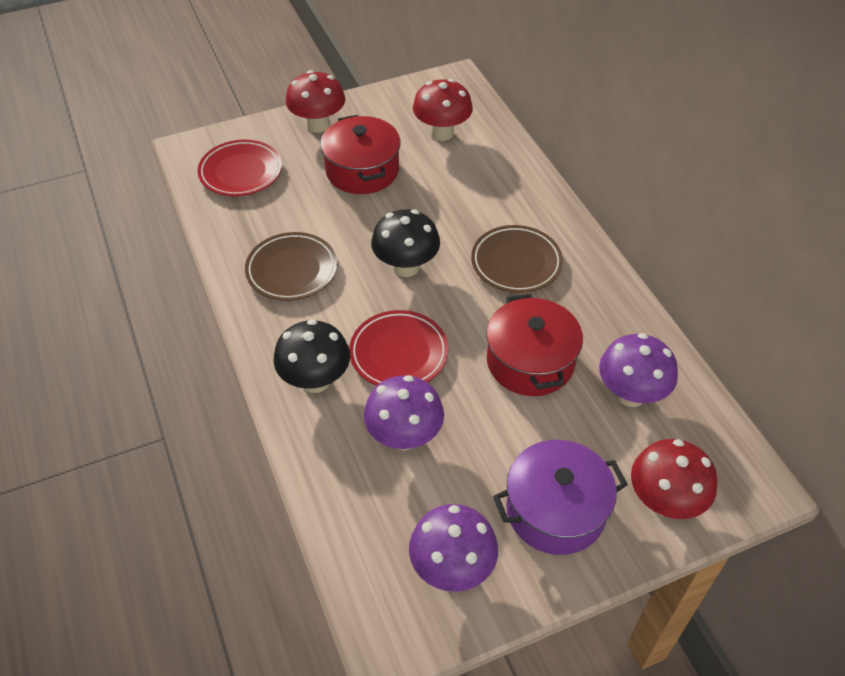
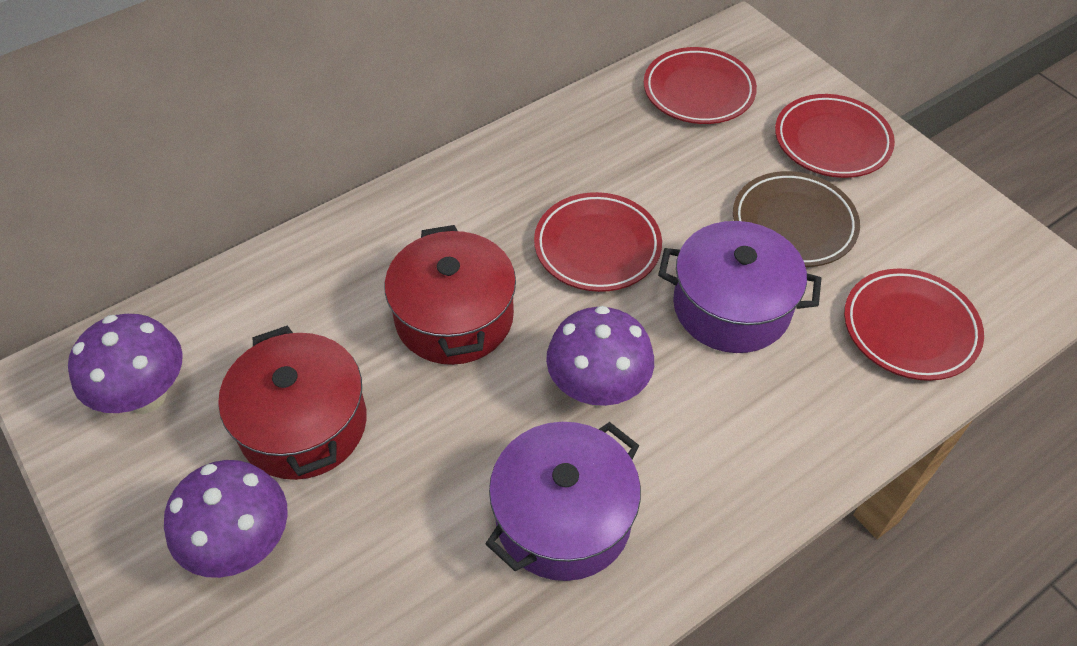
black mushroom: 2 -> 0
brown plate: 2 -> 1
purple pot: 1 -> 2
red mushroom: 3 -> 0
red plate: 2 -> 4

